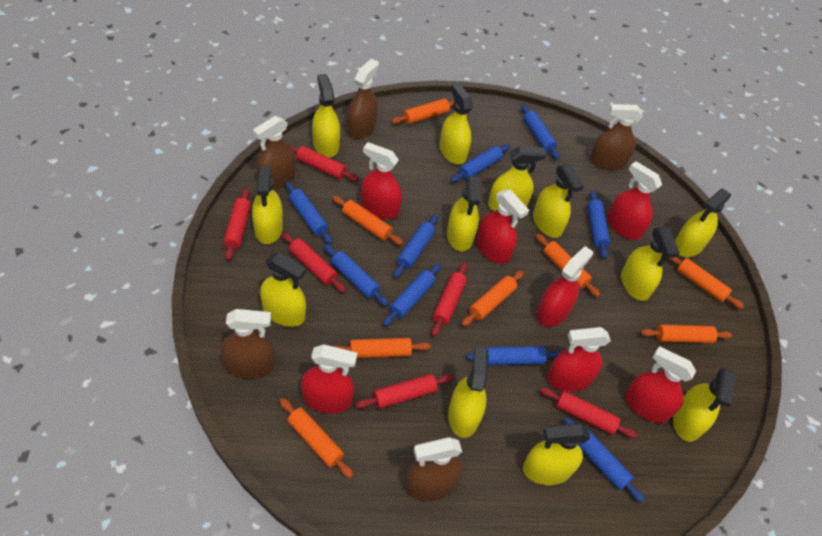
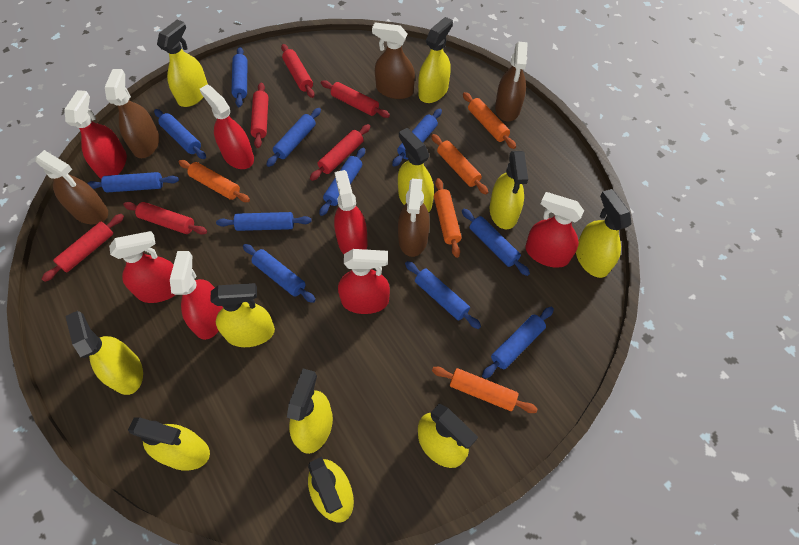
blue rolling pin: 9 -> 11
orange rolling pin: 8 -> 5
yellow spray bottle: 12 -> 11

